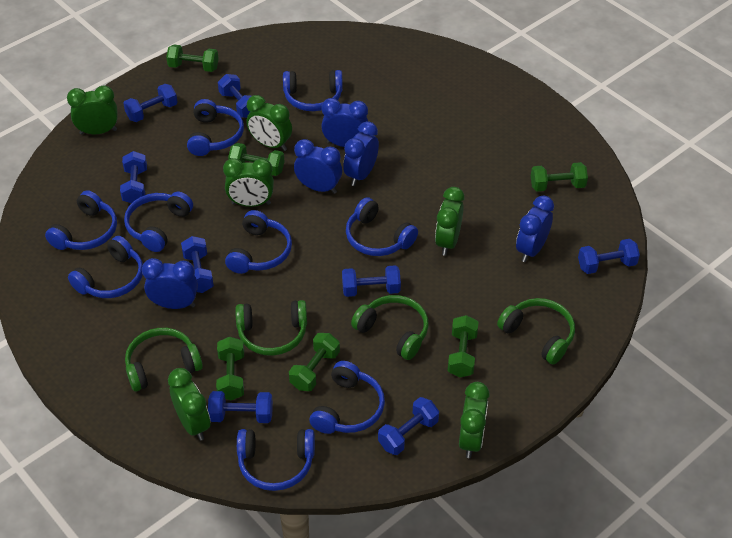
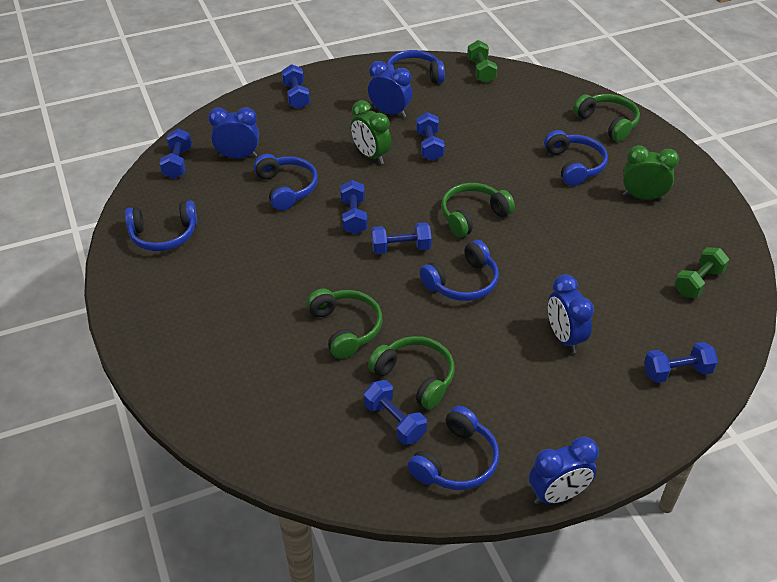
blue clock: 5 -> 4
blue dumbbell: 8 -> 7
blue headphones: 9 -> 6
green clock: 6 -> 2
green dumbbell: 6 -> 2

